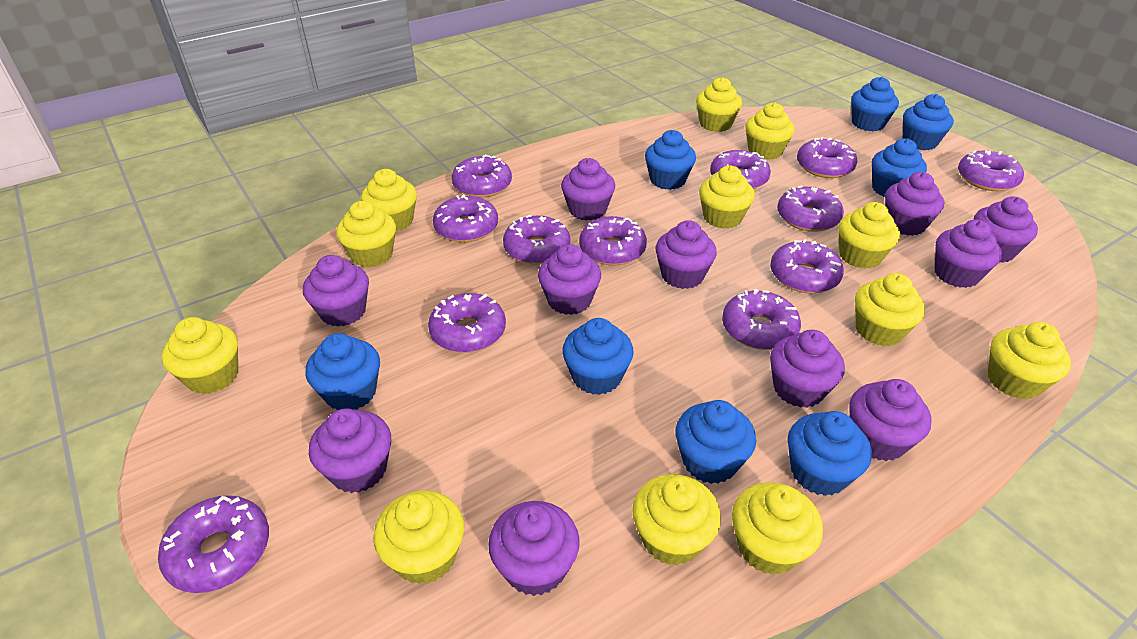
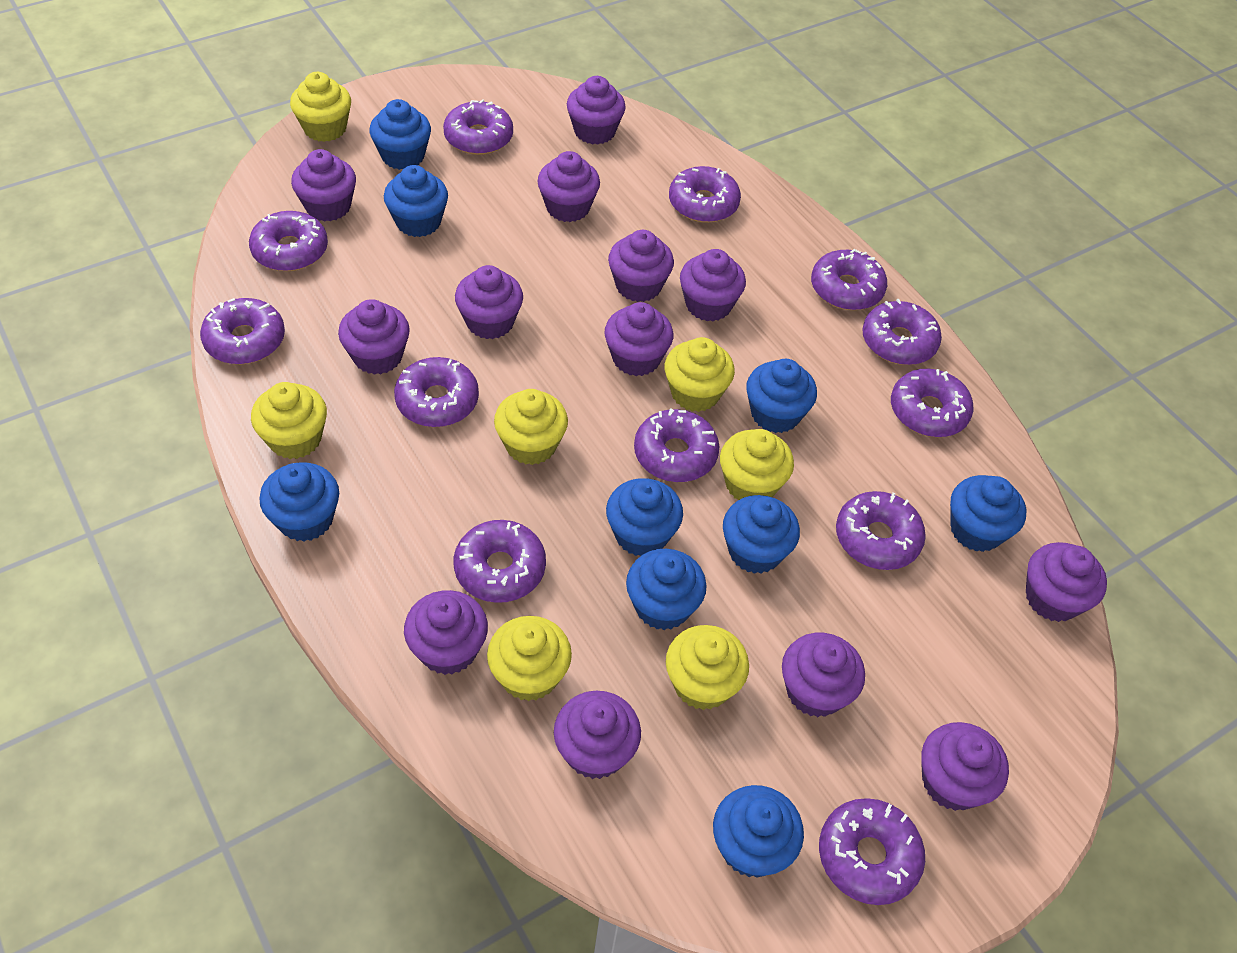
blue cupcake: 8 -> 9
purple cupcake: 11 -> 13
yellow cupcake: 12 -> 7

